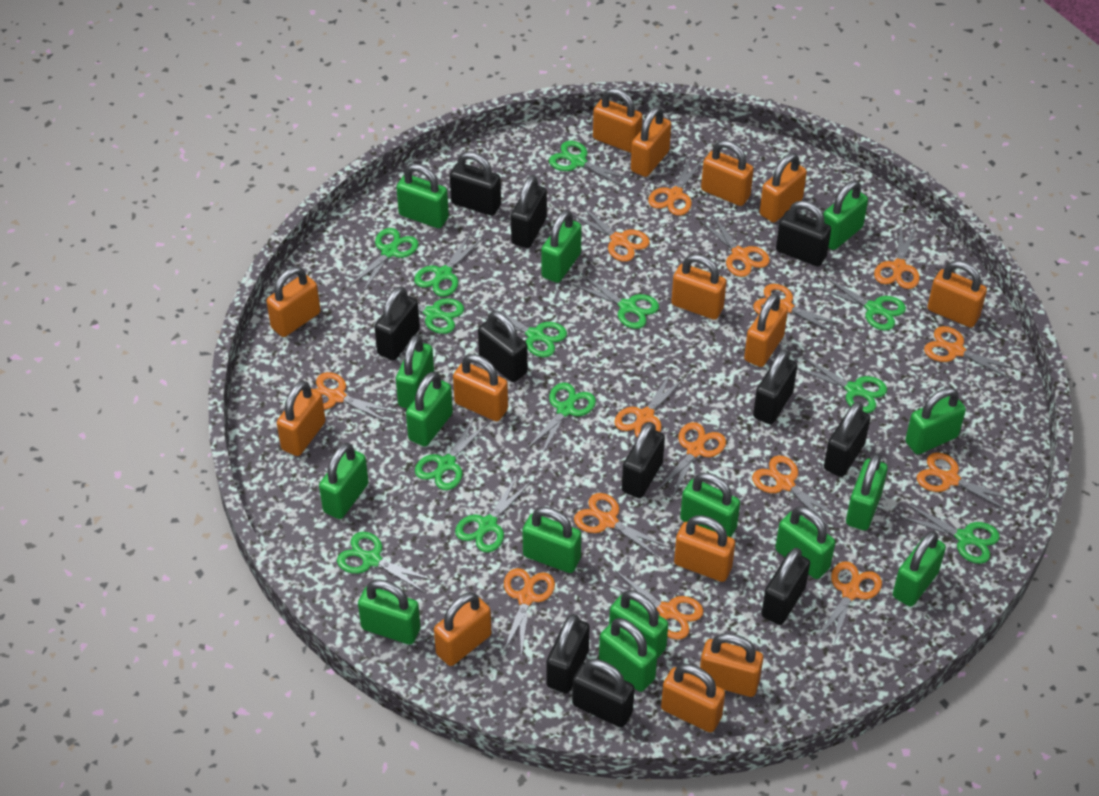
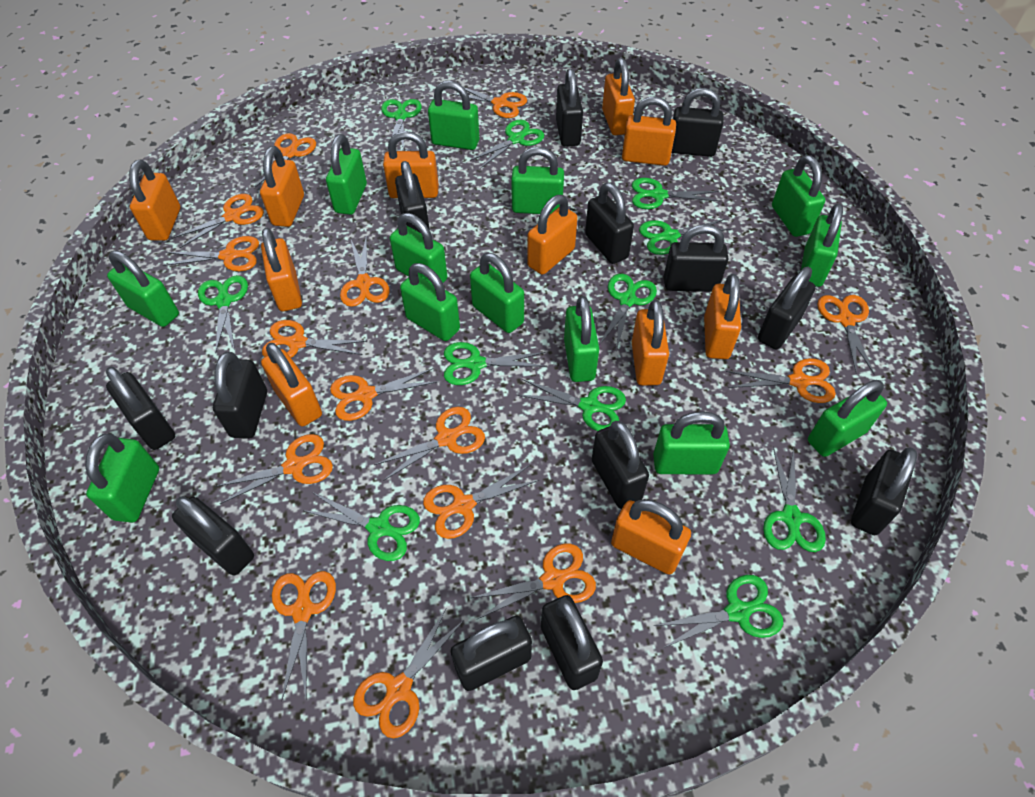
black padlock: 11 -> 13
green padlock: 15 -> 13
green scissors: 13 -> 11
orange padlock: 14 -> 11

